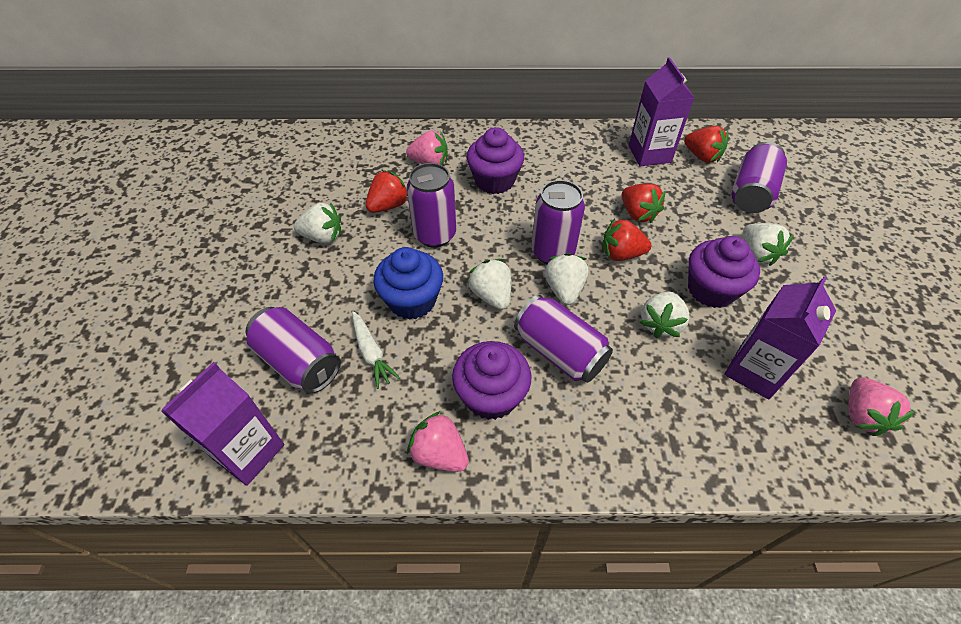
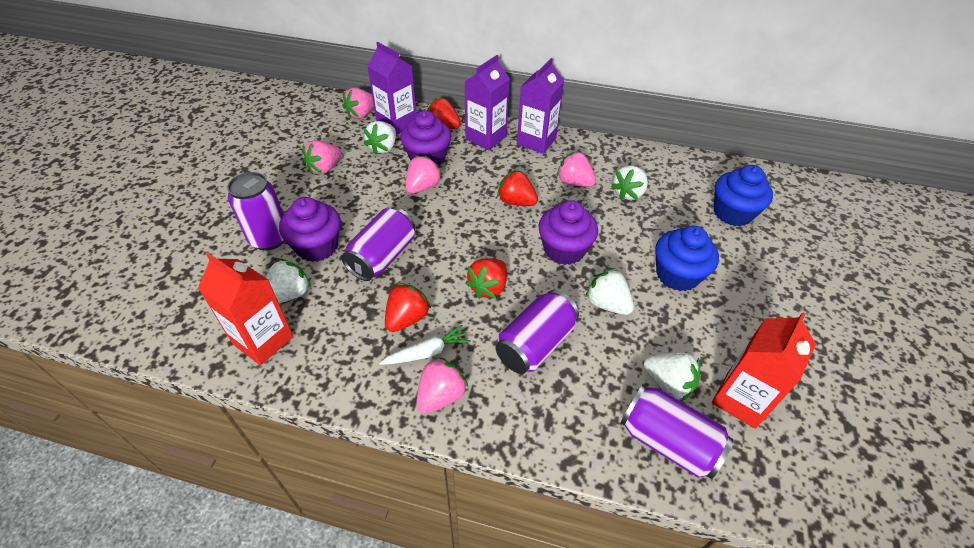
blue cupcake: 1 -> 2
pink strawberry: 3 -> 5
purple can: 5 -> 4
red carton: 0 -> 2

